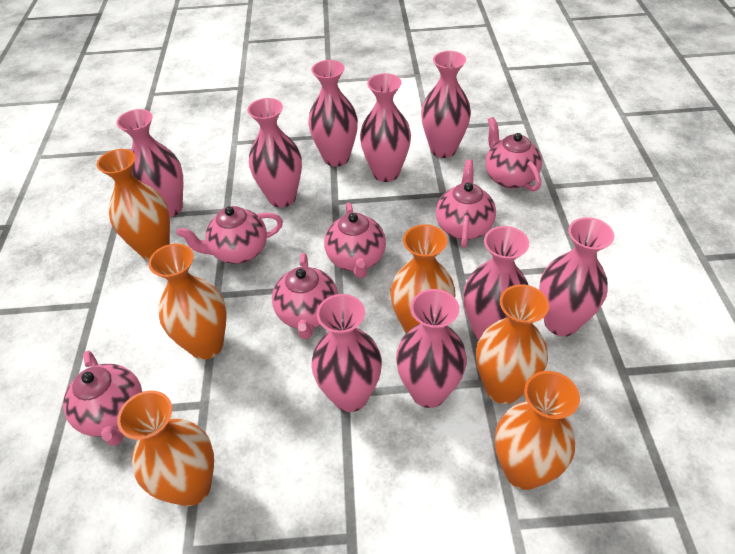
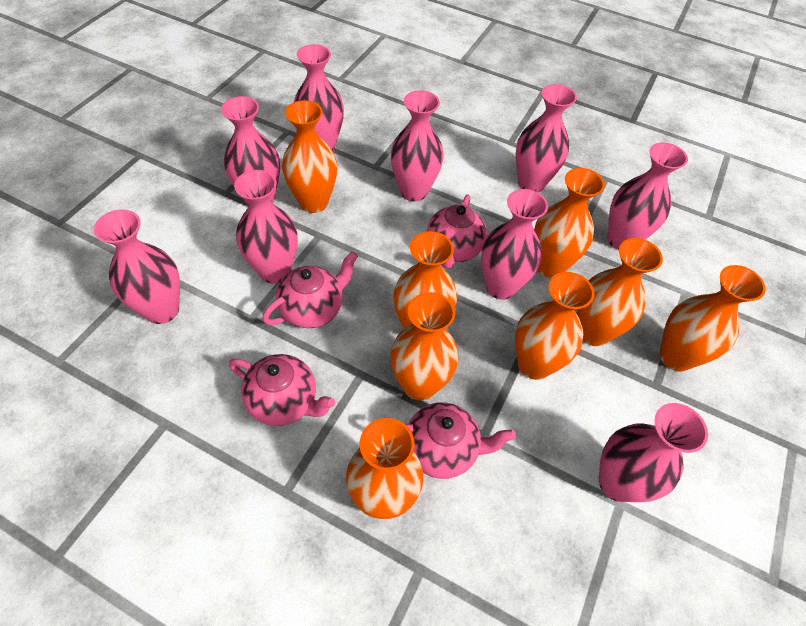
orange vase: 6 -> 8
pink teapot: 6 -> 4

